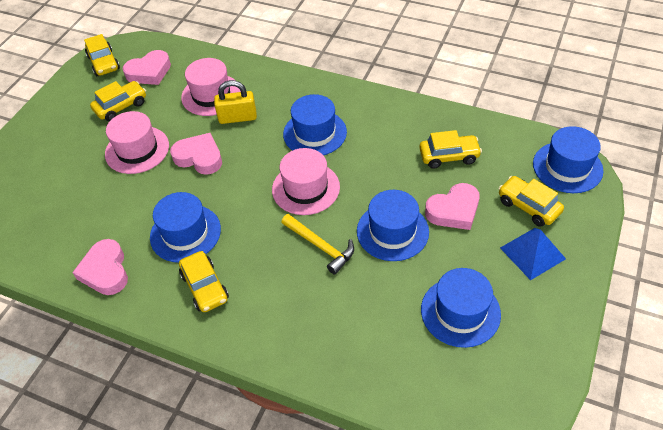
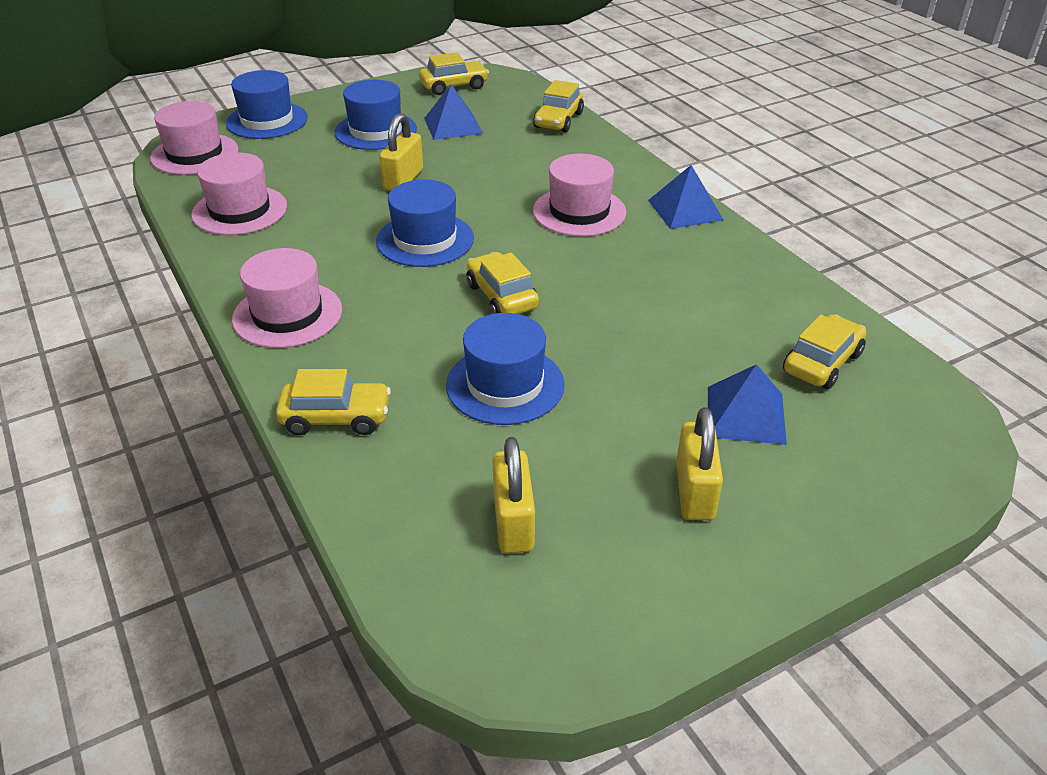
blue hat: 5 -> 4
blue pyramid: 1 -> 3
pink hat: 3 -> 4
pink heart: 4 -> 0
yellow hammer: 1 -> 0
yellow padlock: 1 -> 3

